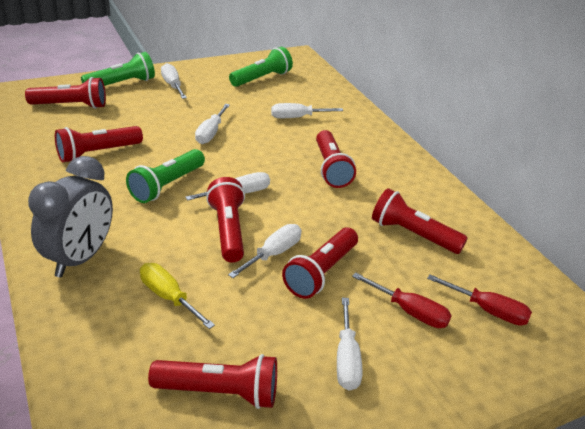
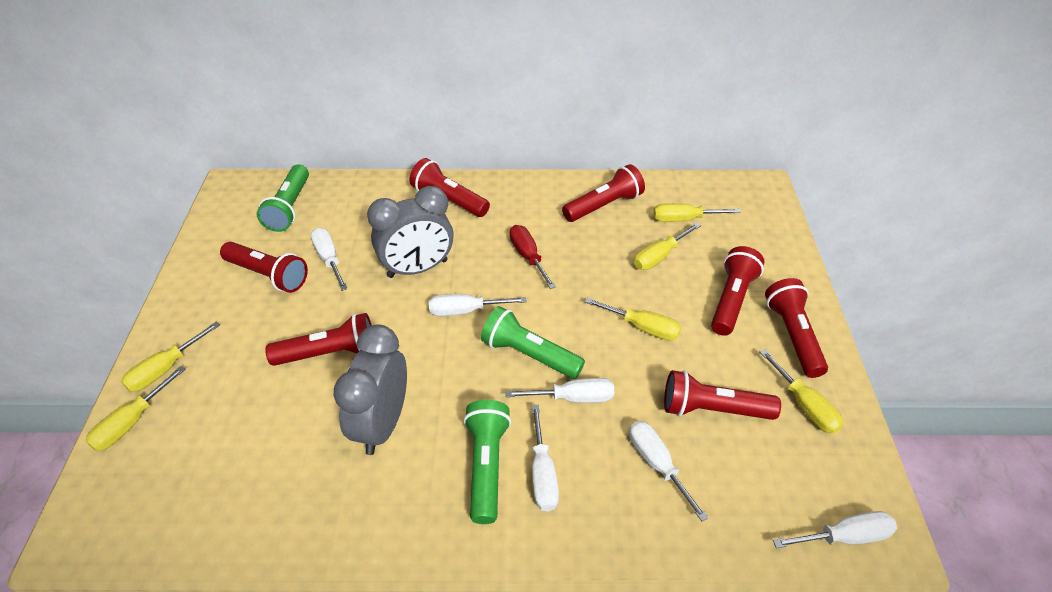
grey clock: 1 -> 2
red screwdriver: 2 -> 1
yellow screwdriver: 1 -> 6

